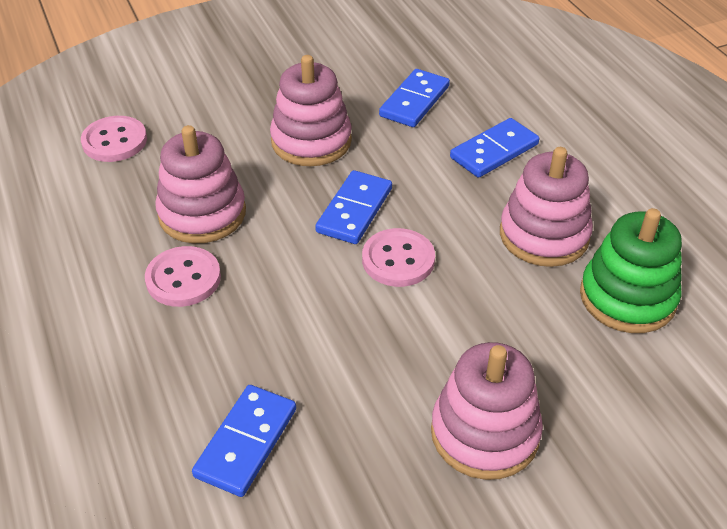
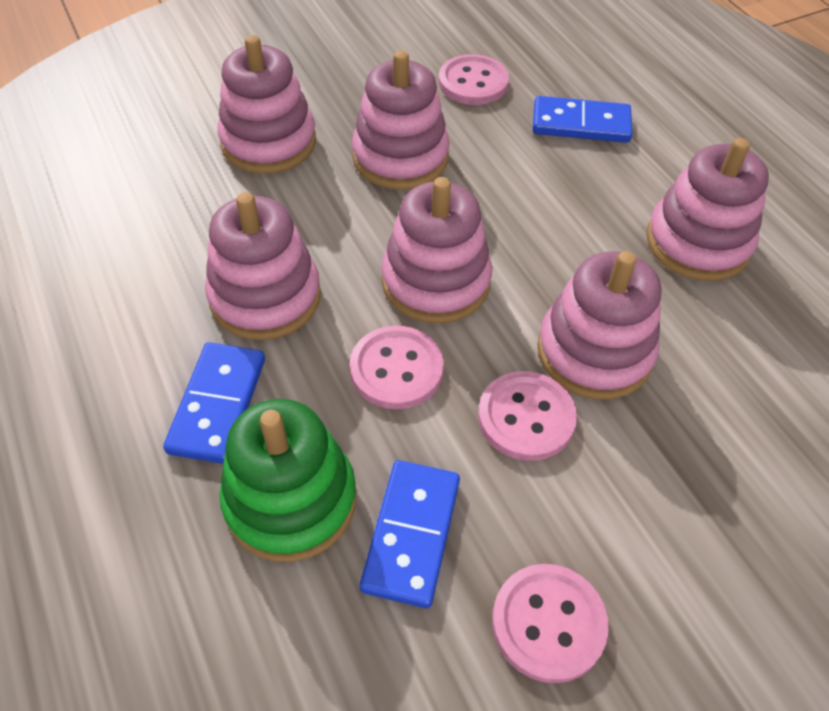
blue domino: 4 -> 3
pink button: 3 -> 4
pink stacking toy: 4 -> 6

